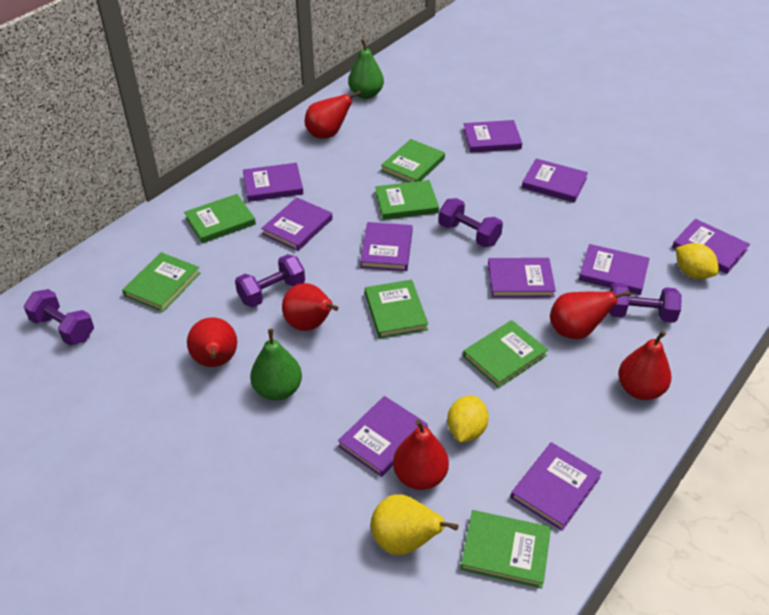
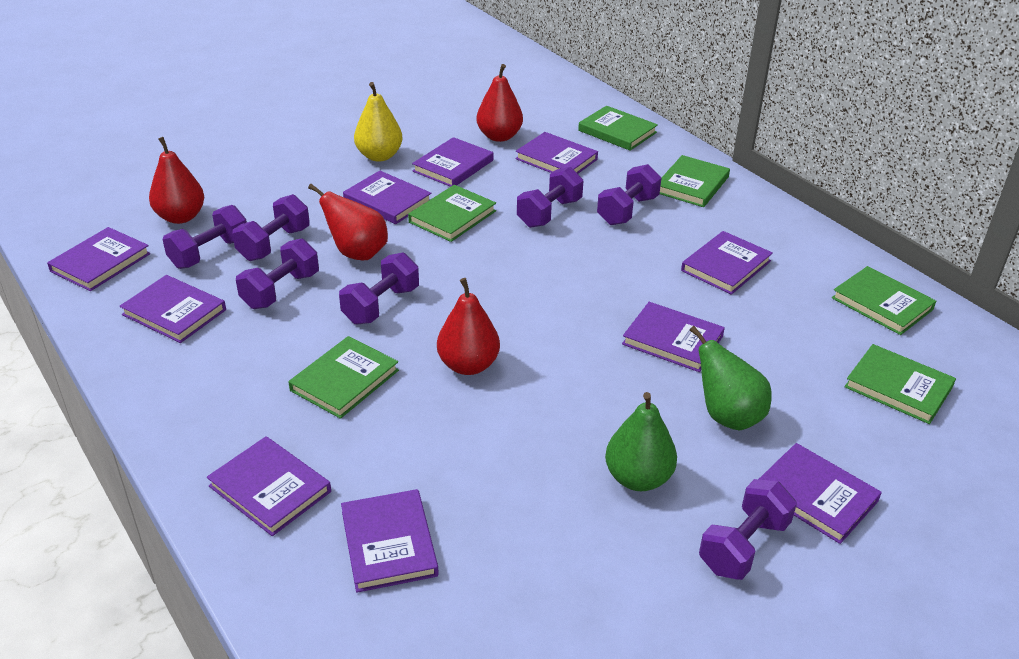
green book: 7 -> 6
purple dumbbell: 4 -> 7
red pear: 6 -> 4
yellow lemon: 2 -> 0

